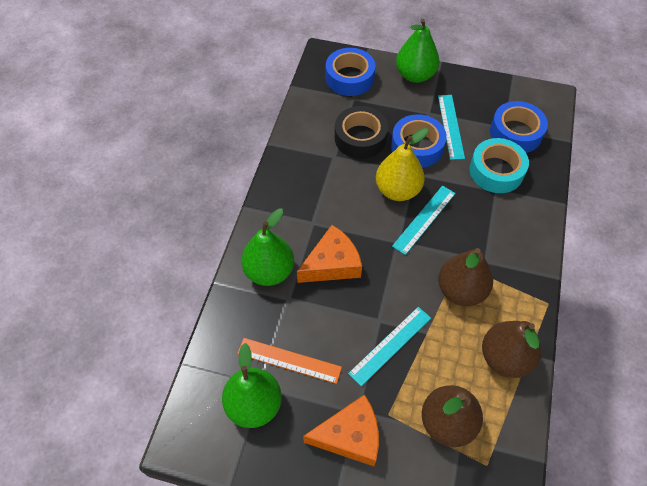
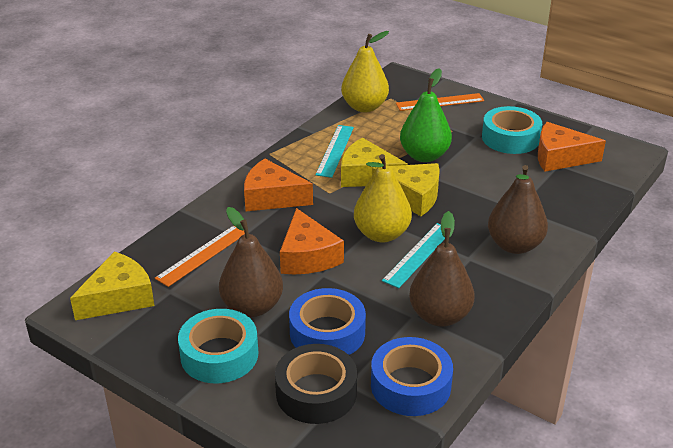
blue tape: 3 -> 2
green pear: 3 -> 1
orange cheese: 2 -> 3
orange ruler: 1 -> 2
turquoise ruler: 3 -> 2
turquoise tape: 1 -> 2
yellow cheese: 0 -> 3
yellow pear: 1 -> 2

